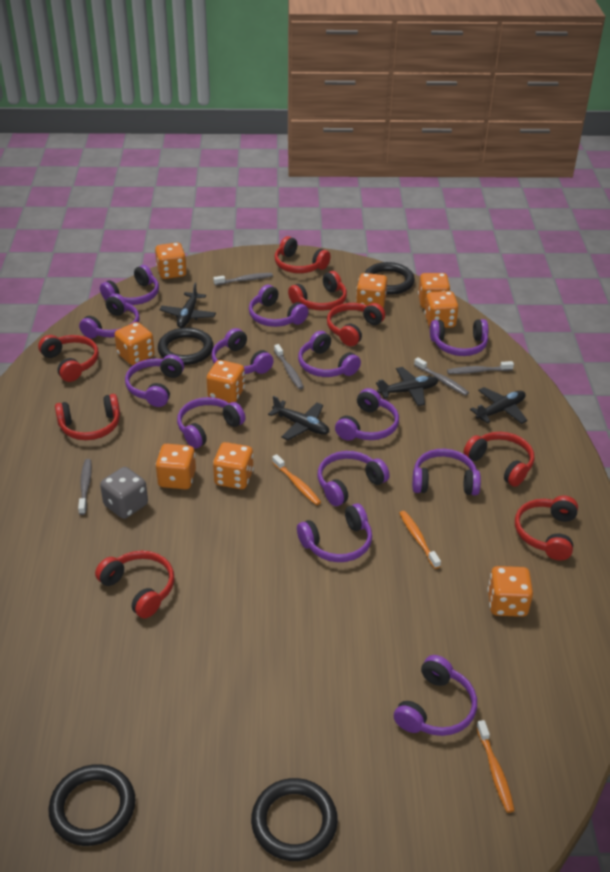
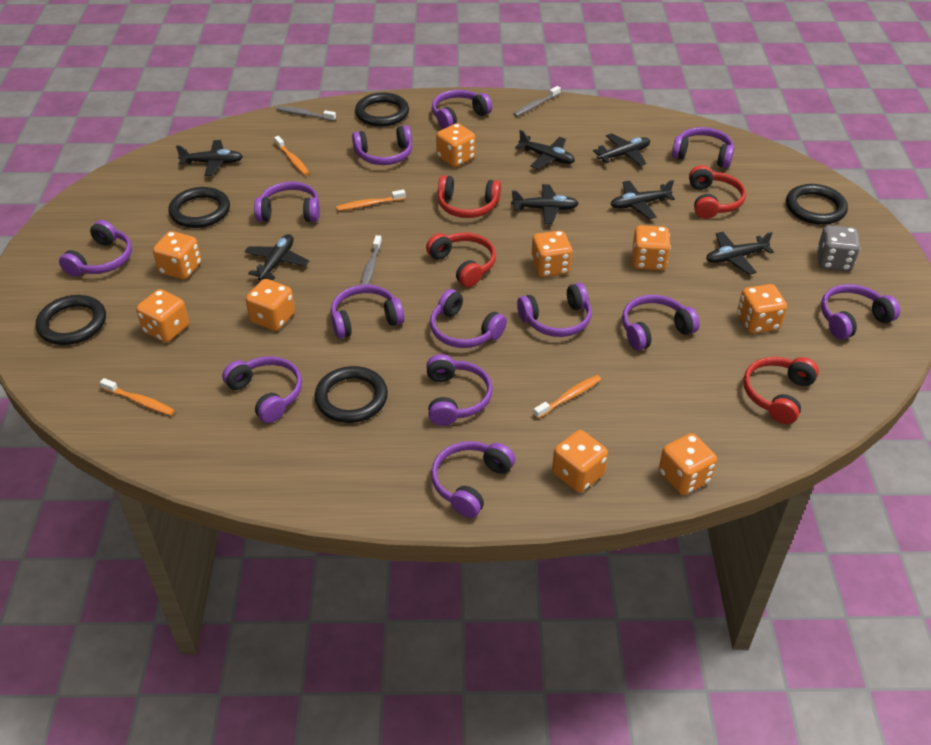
black plane: 4 -> 7
black ring: 4 -> 5
grey toothbrush: 5 -> 3
orange toothbrush: 3 -> 4
red headphones: 8 -> 4

